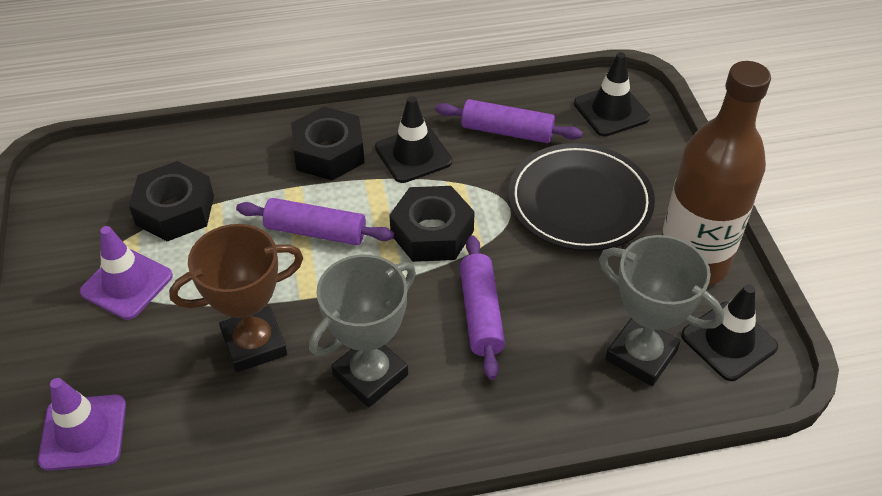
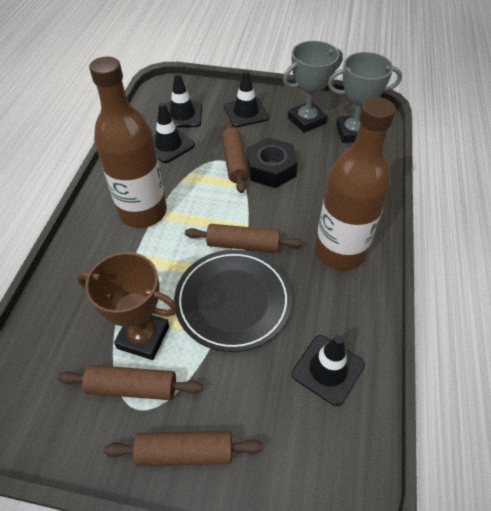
black nut: 3 -> 1
black traffic cone: 3 -> 4
brown bottle: 1 -> 2
brown rolling pin: 0 -> 4
purple rolling pin: 3 -> 0
purple traffic cone: 2 -> 0

